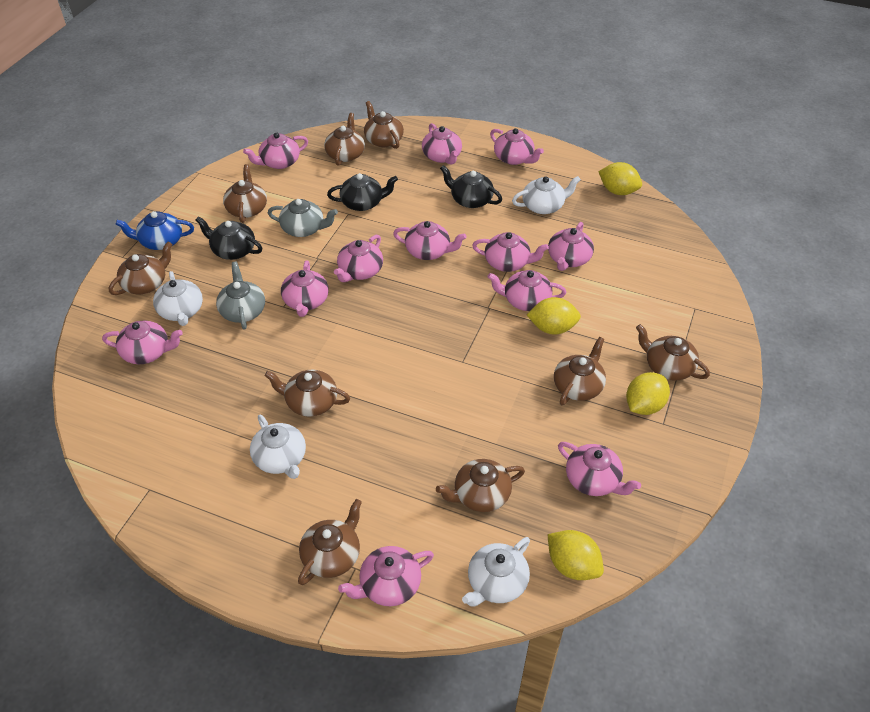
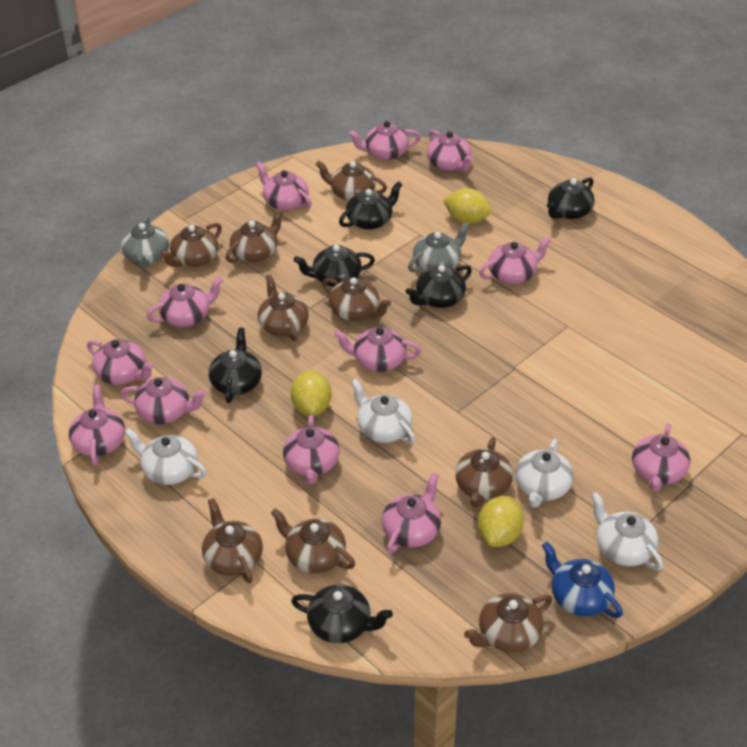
black teapot: 3 -> 6
yellow lemon: 4 -> 3

